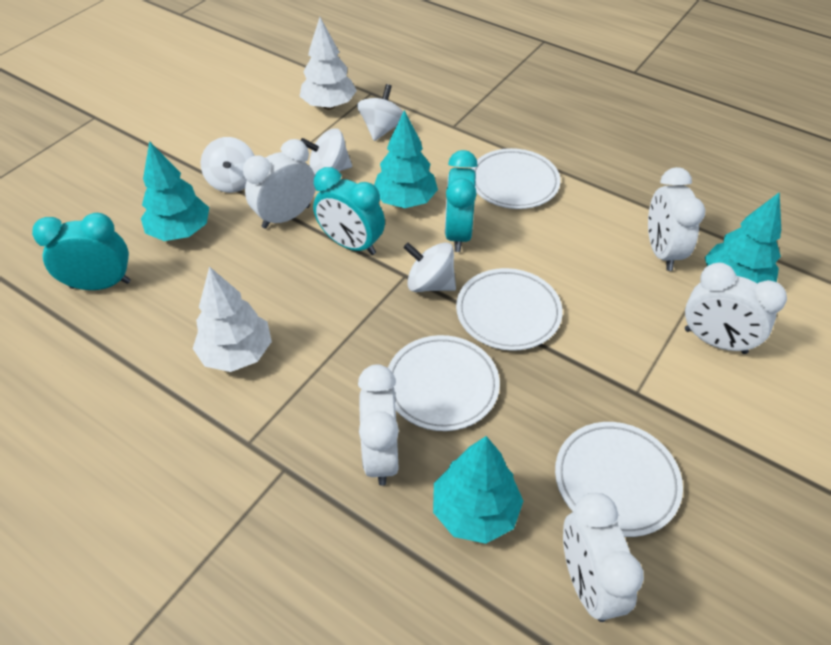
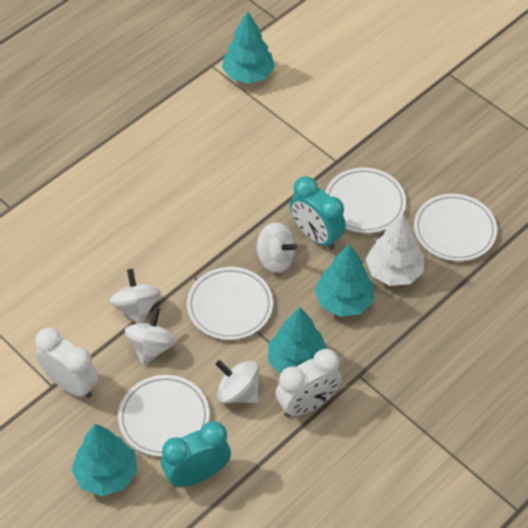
turquoise clock: 3 -> 2
white clock: 5 -> 2
white tree: 2 -> 1

